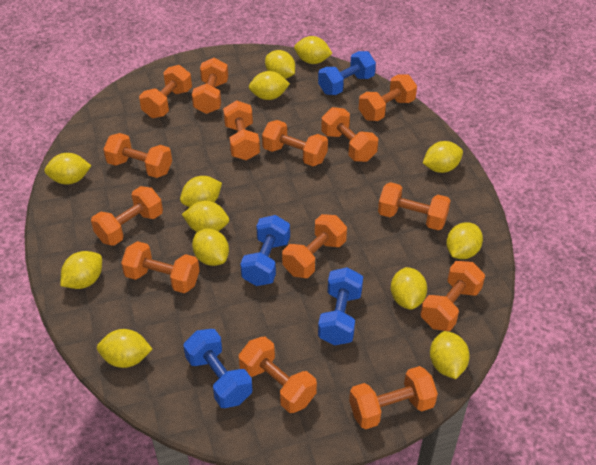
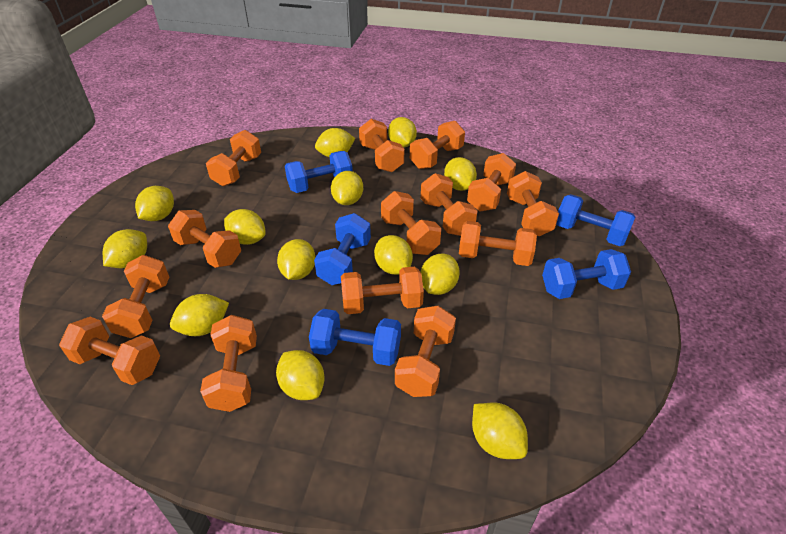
blue dumbbell: 4 -> 5

